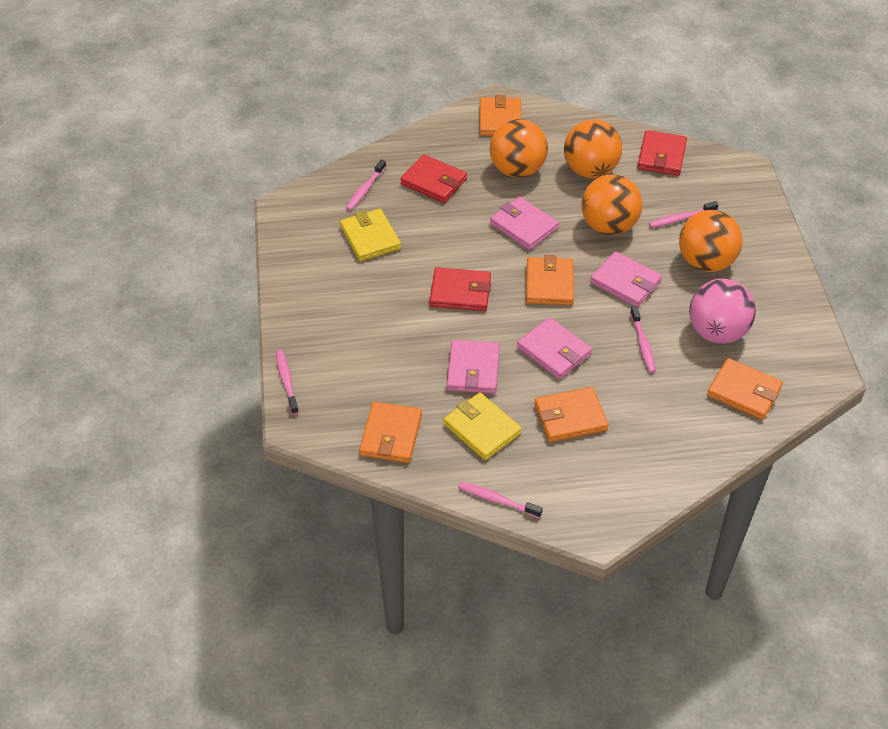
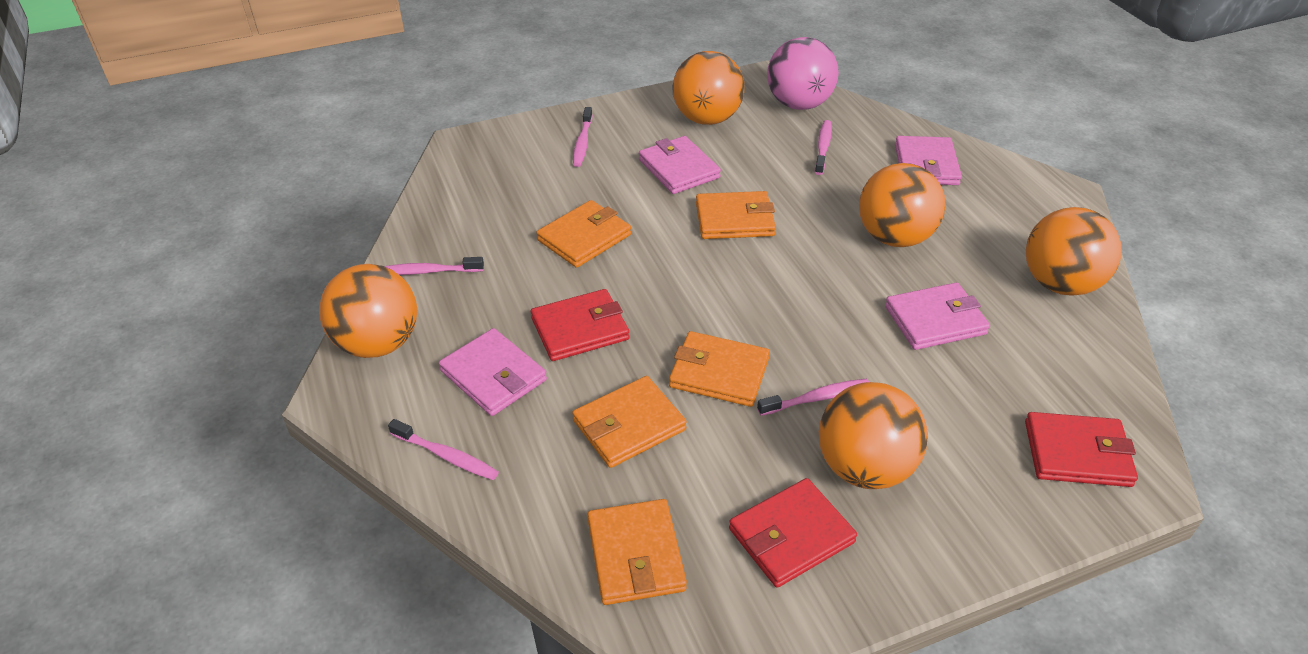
orange ball: 4 -> 5
yellow wallet: 2 -> 0

